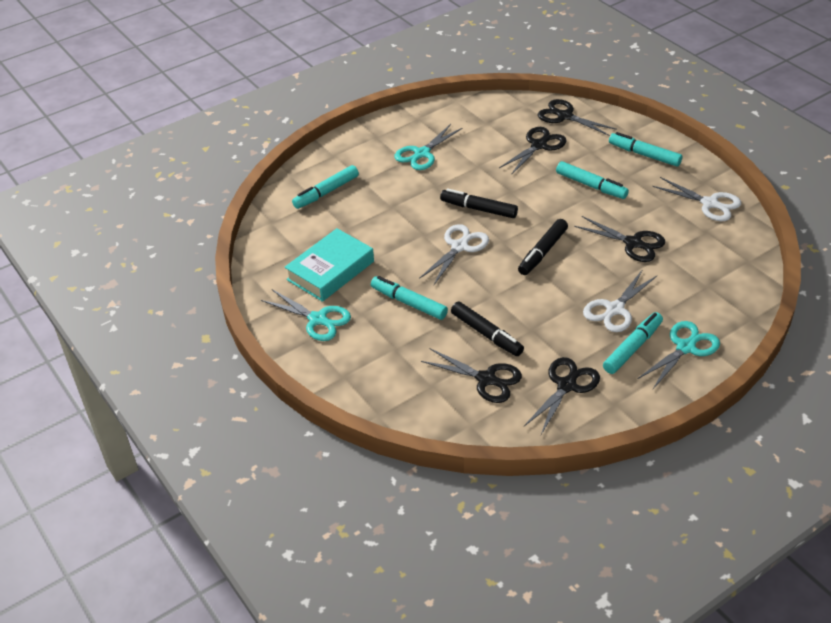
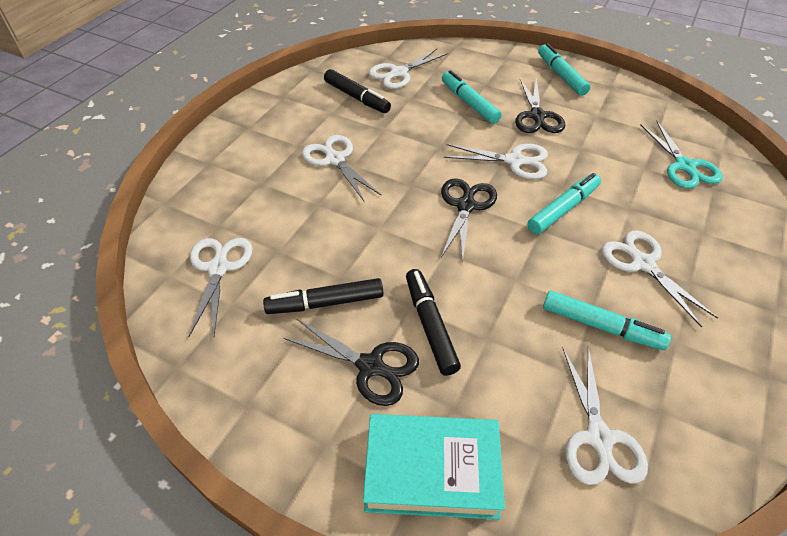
black scissors: 5 -> 3
turquoise marker: 5 -> 4
turquoise scissors: 3 -> 1
white scissors: 3 -> 6

